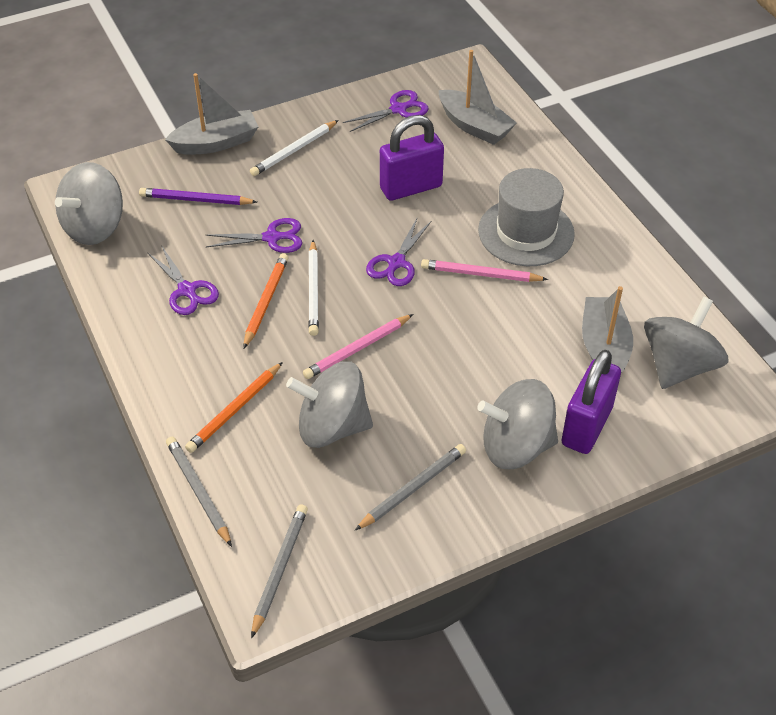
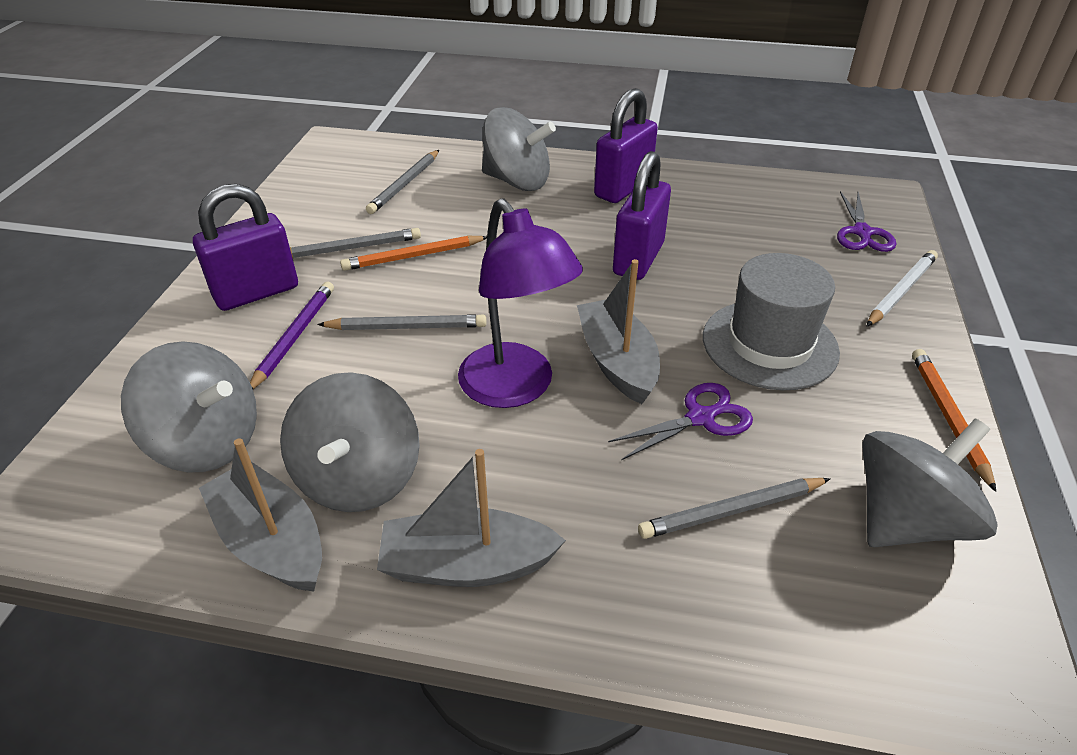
grey pencil: 3 -> 4
pink pencil: 2 -> 0
purple lamp: 0 -> 1
purple padlock: 2 -> 3
purple scissors: 4 -> 2
white pencil: 2 -> 1

